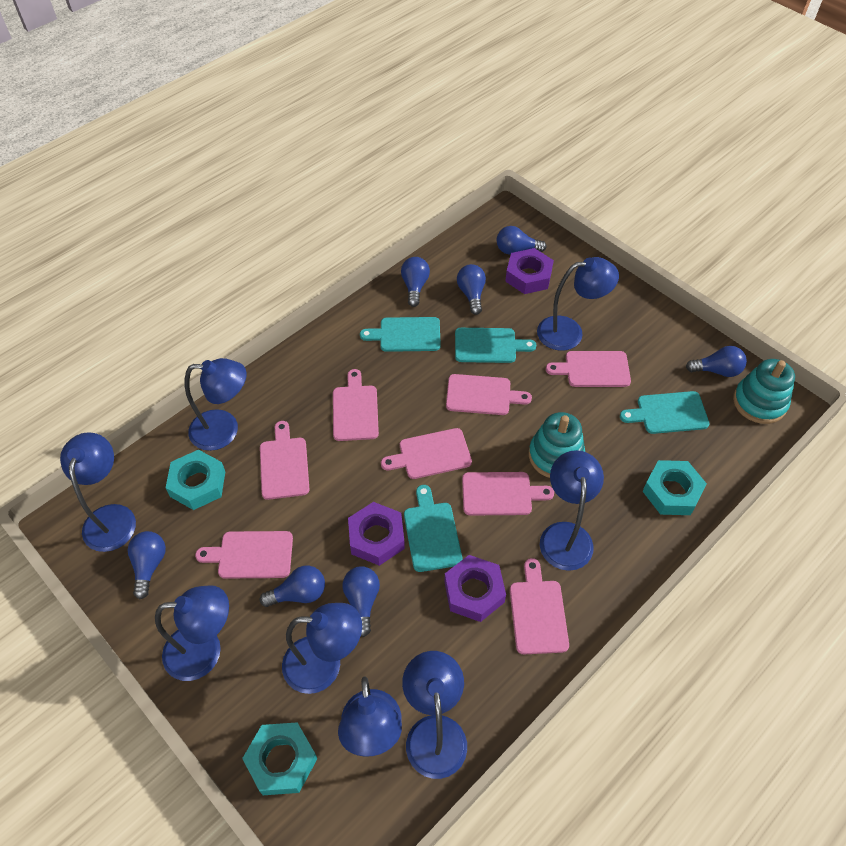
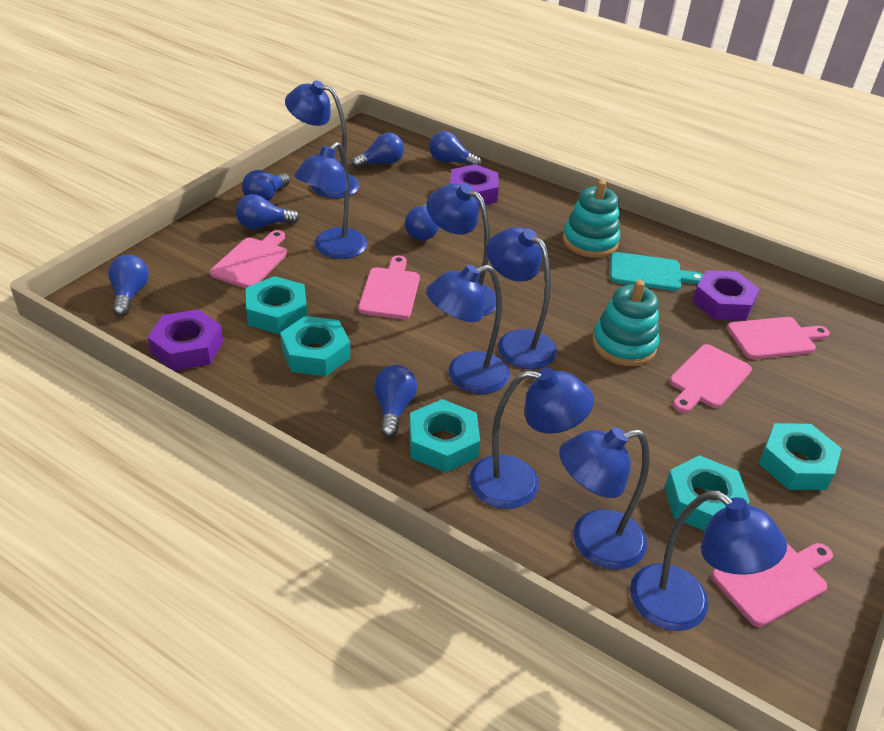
pink cutting board: 8 -> 5
turquoise cutting board: 4 -> 1
turquoise nut: 3 -> 5

